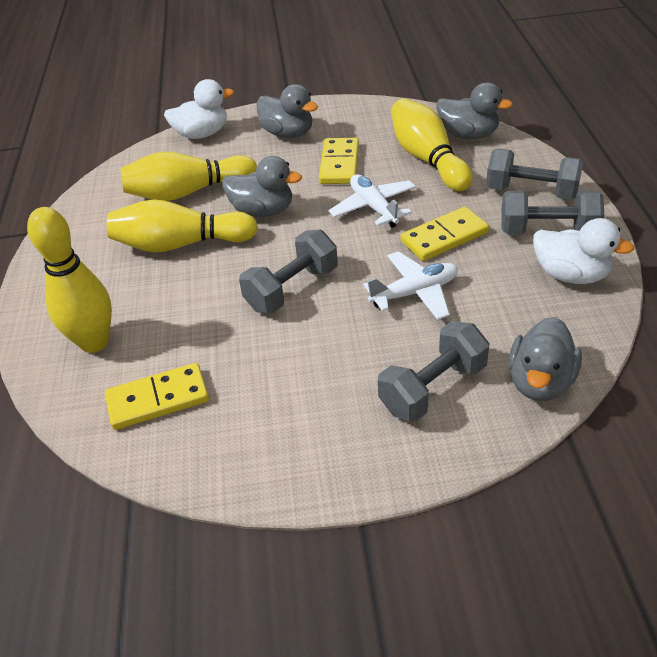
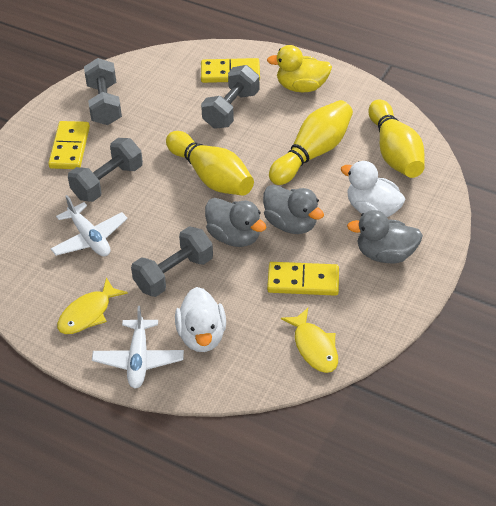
grey duck: 4 -> 3
yellow bowling pin: 4 -> 3
yellow duck: 0 -> 1
yellow fish: 0 -> 2

